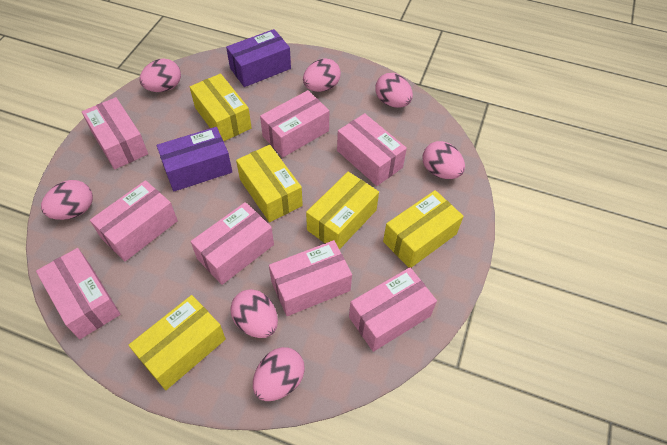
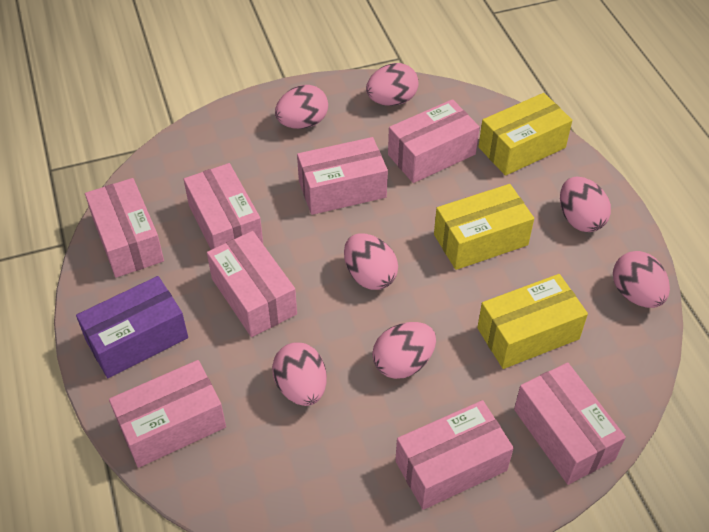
purple box: 2 -> 1
yellow box: 5 -> 3

